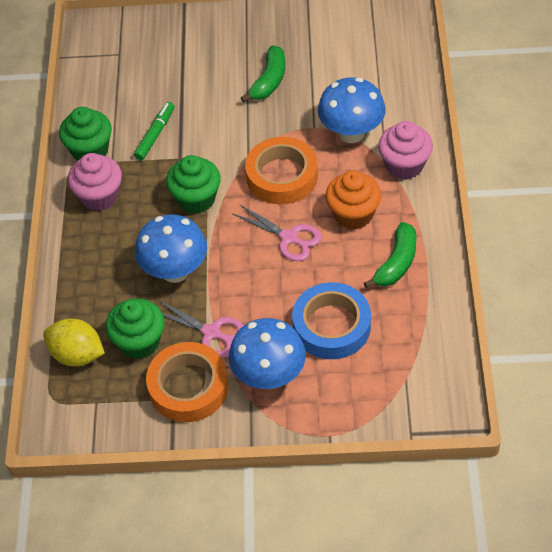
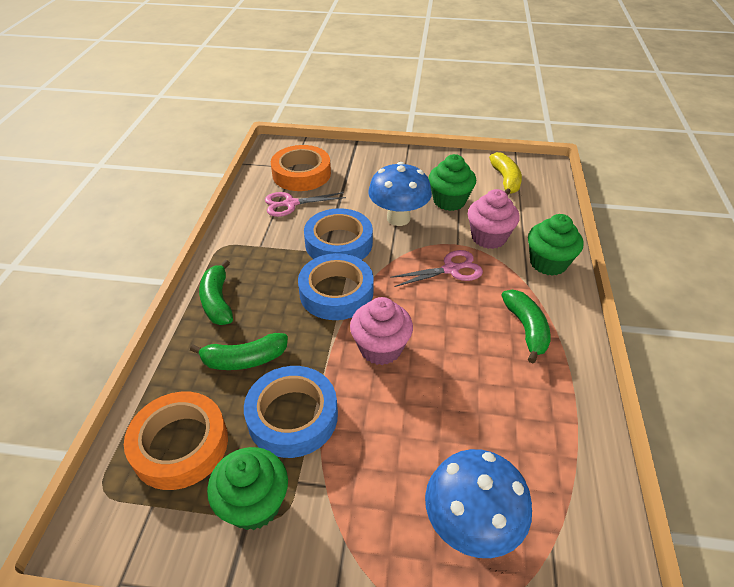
blue mushroom: 3 -> 2
blue tape: 1 -> 3
green banana: 2 -> 3
green marker: 1 -> 0
orange cupcake: 1 -> 0
yellow banana: 0 -> 1
yellow lemon: 1 -> 0

